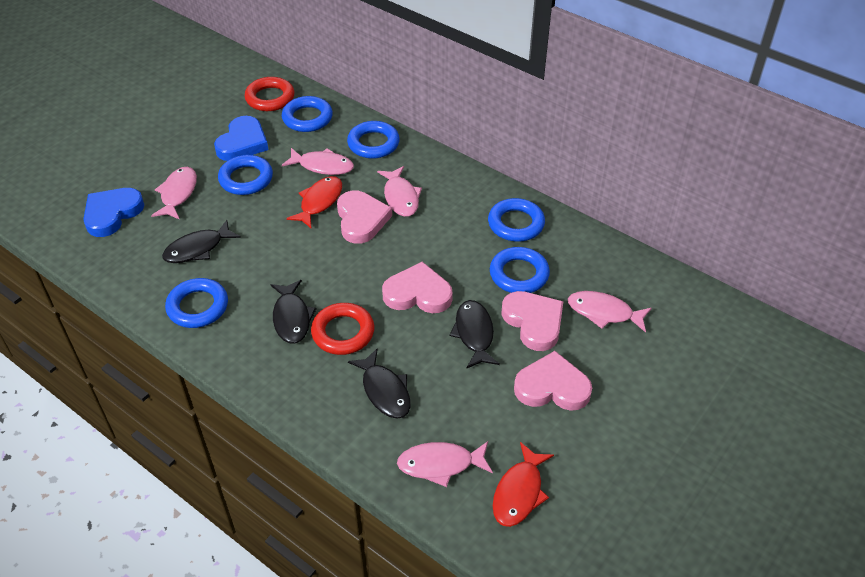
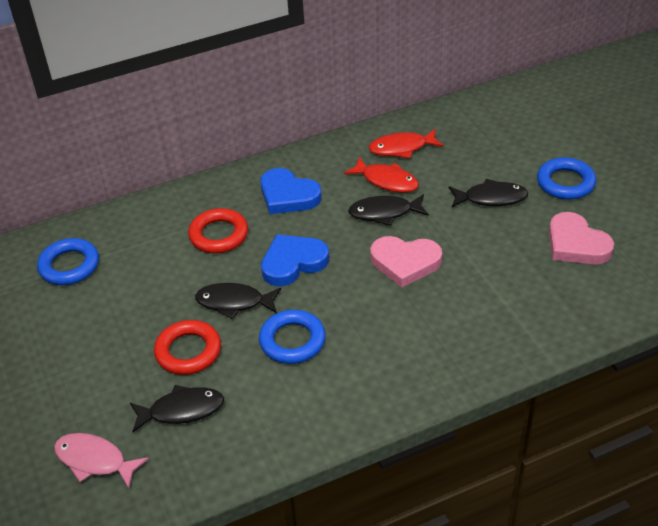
blue ring: 6 -> 3
pink fish: 5 -> 1
pink heart: 4 -> 2

